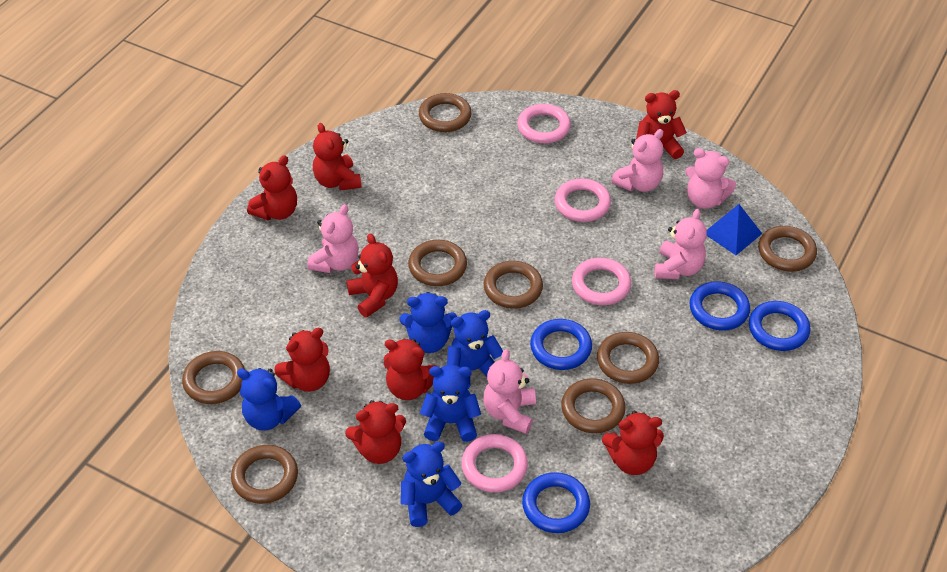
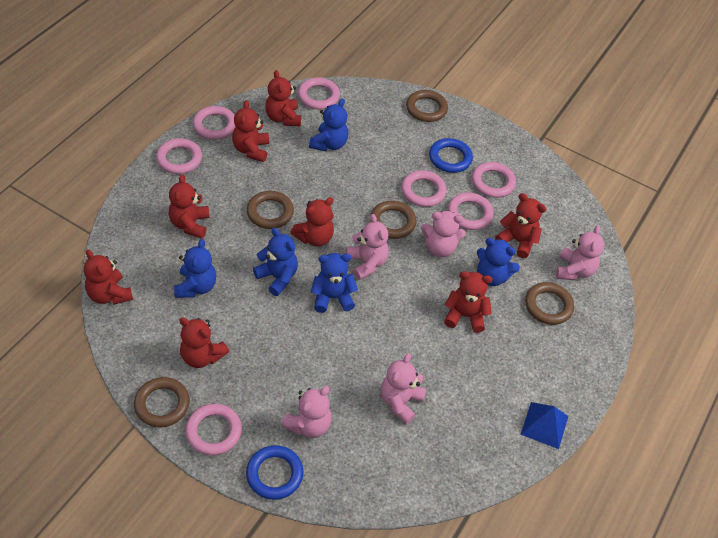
blue ring: 4 -> 2
brown ring: 8 -> 5
pink ring: 4 -> 7

